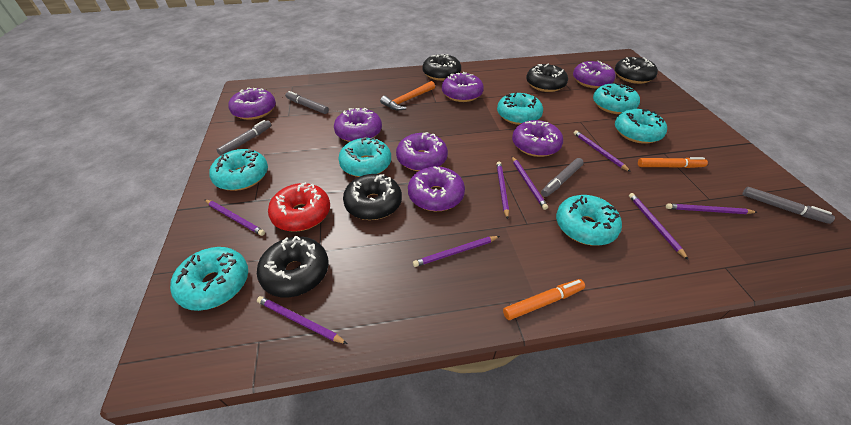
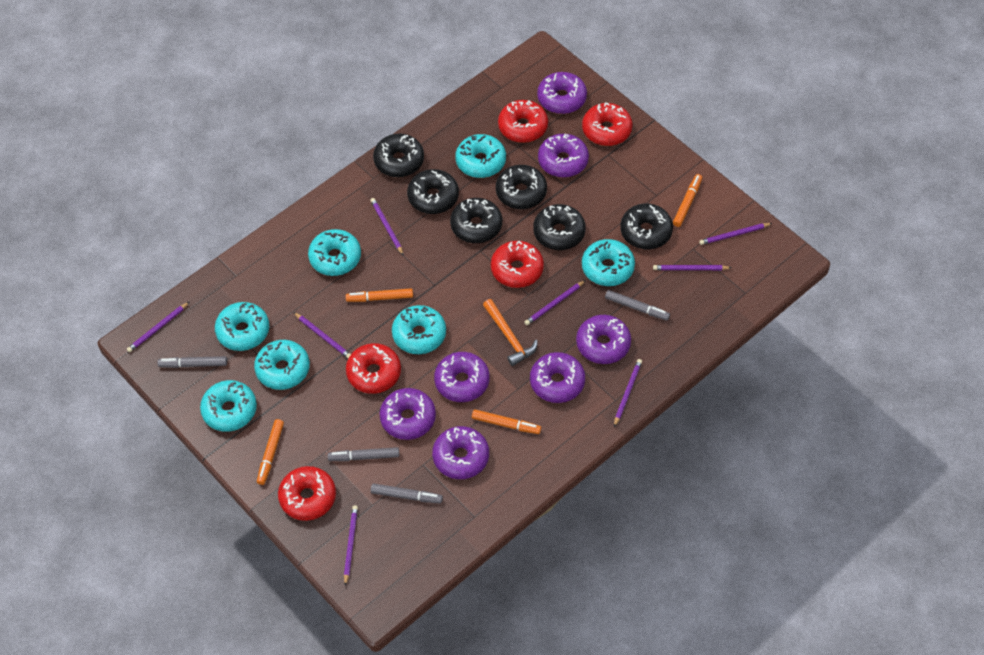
black donut: 5 -> 6
orange marker: 2 -> 4
red donut: 1 -> 5

